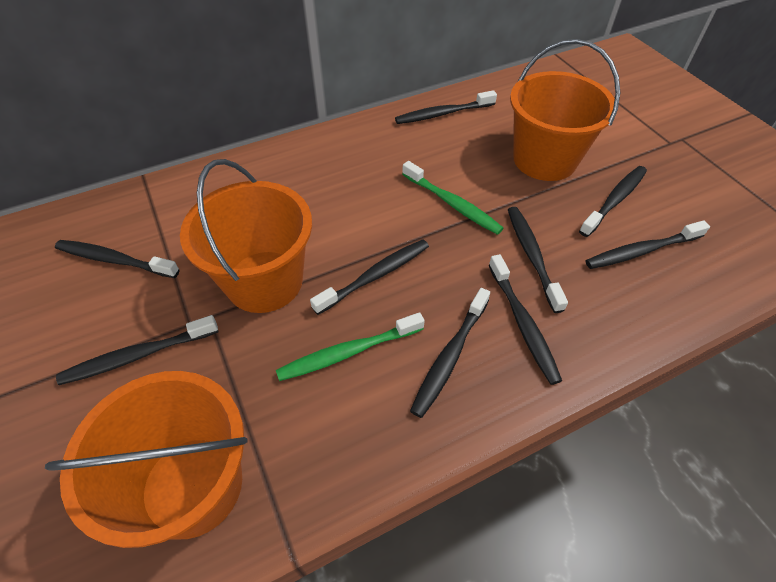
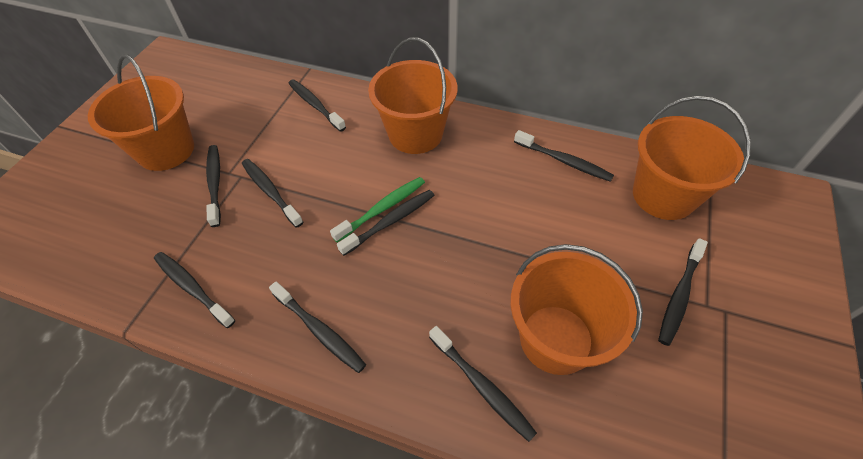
green toothbrush: 2 -> 1
orange bucket: 3 -> 4

